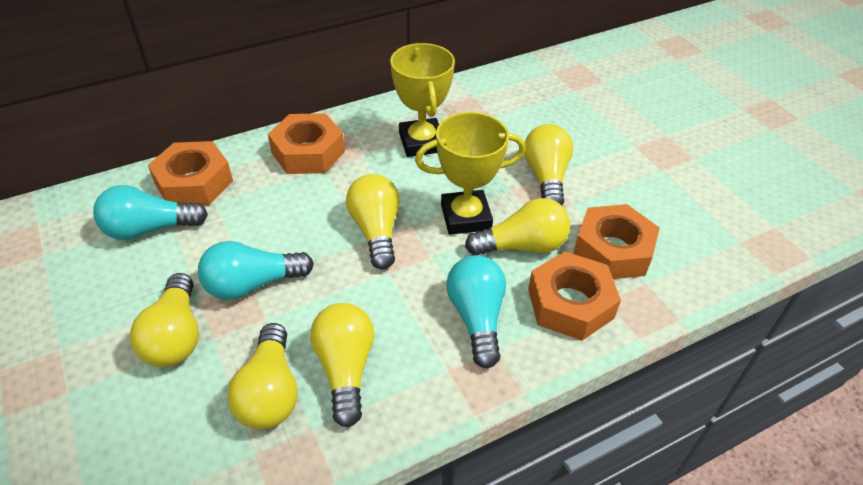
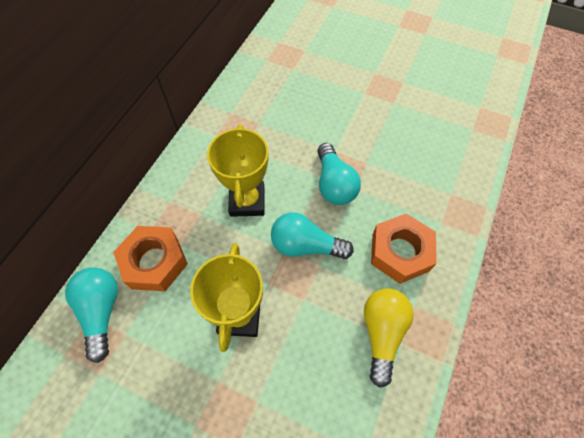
orange nut: 4 -> 2
yellow light bulb: 6 -> 1

